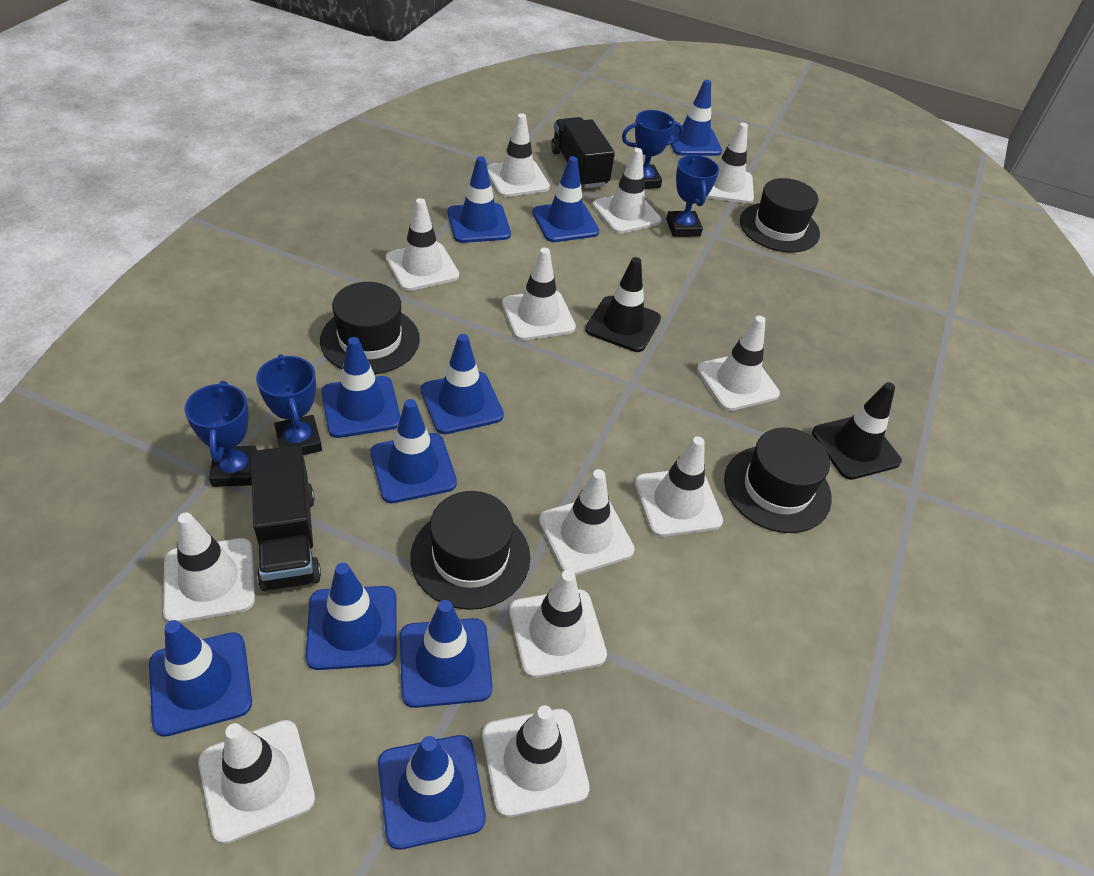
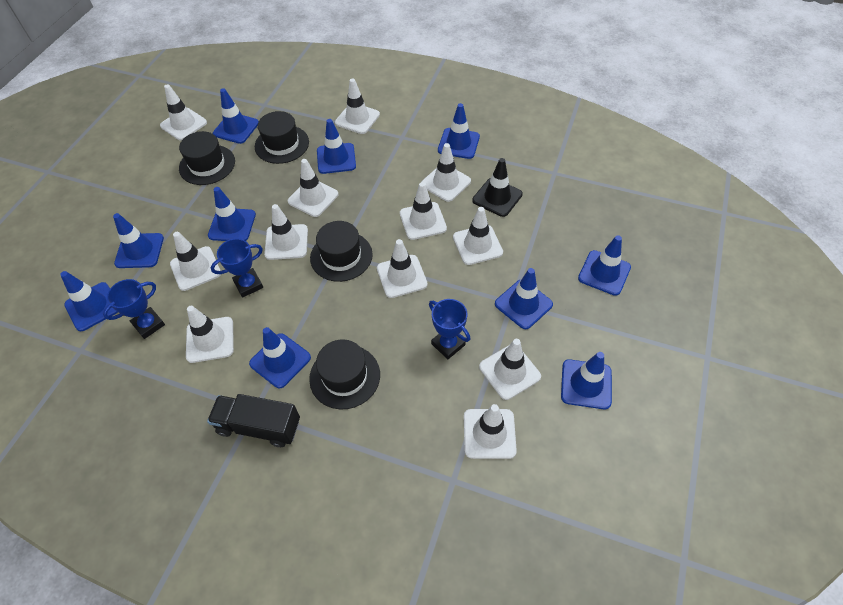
black traffic cone: 2 -> 1
black truck: 2 -> 1
blue trophy: 4 -> 3

